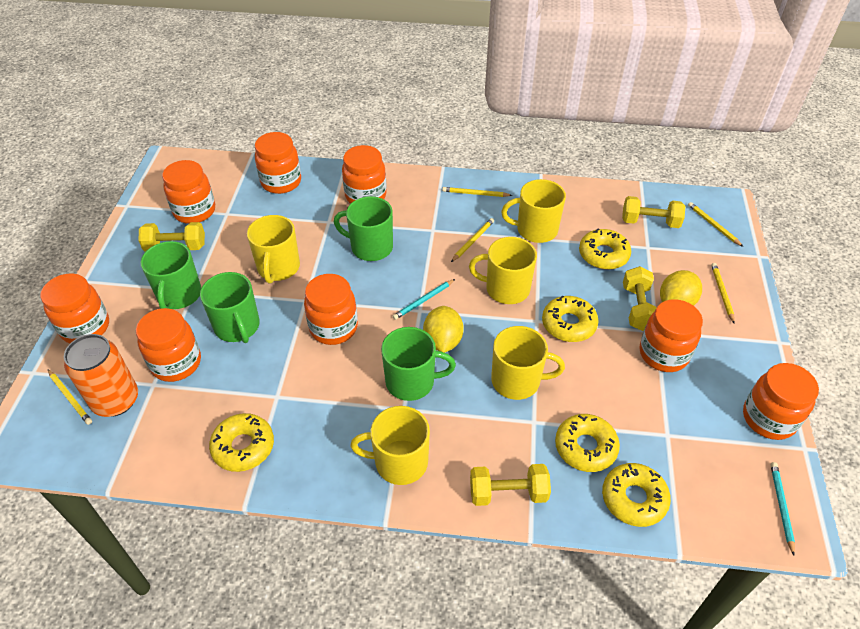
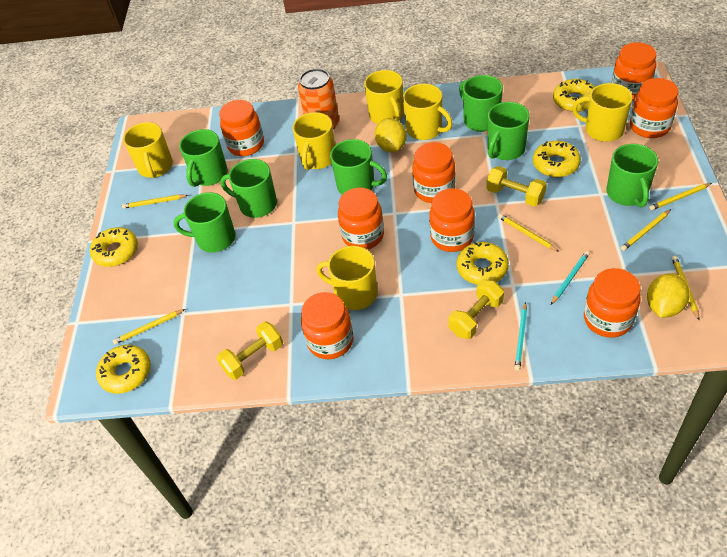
green mug: 4 -> 7
yellow dumbbell: 4 -> 3
yellow mug: 5 -> 6
yellow pencil: 5 -> 6

